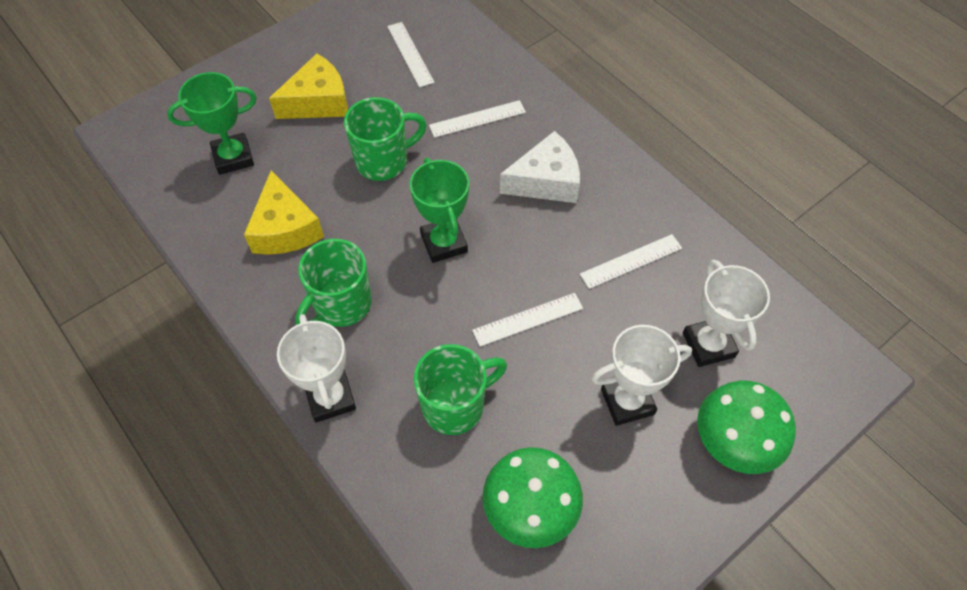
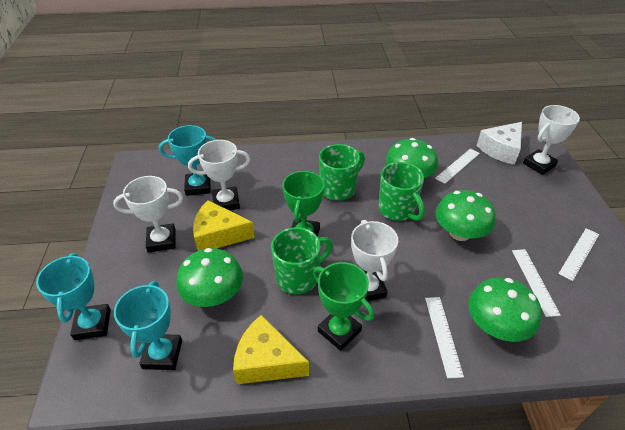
green mushroom: 2 -> 4
turquoise trophy: 0 -> 3
white trophy: 3 -> 4

